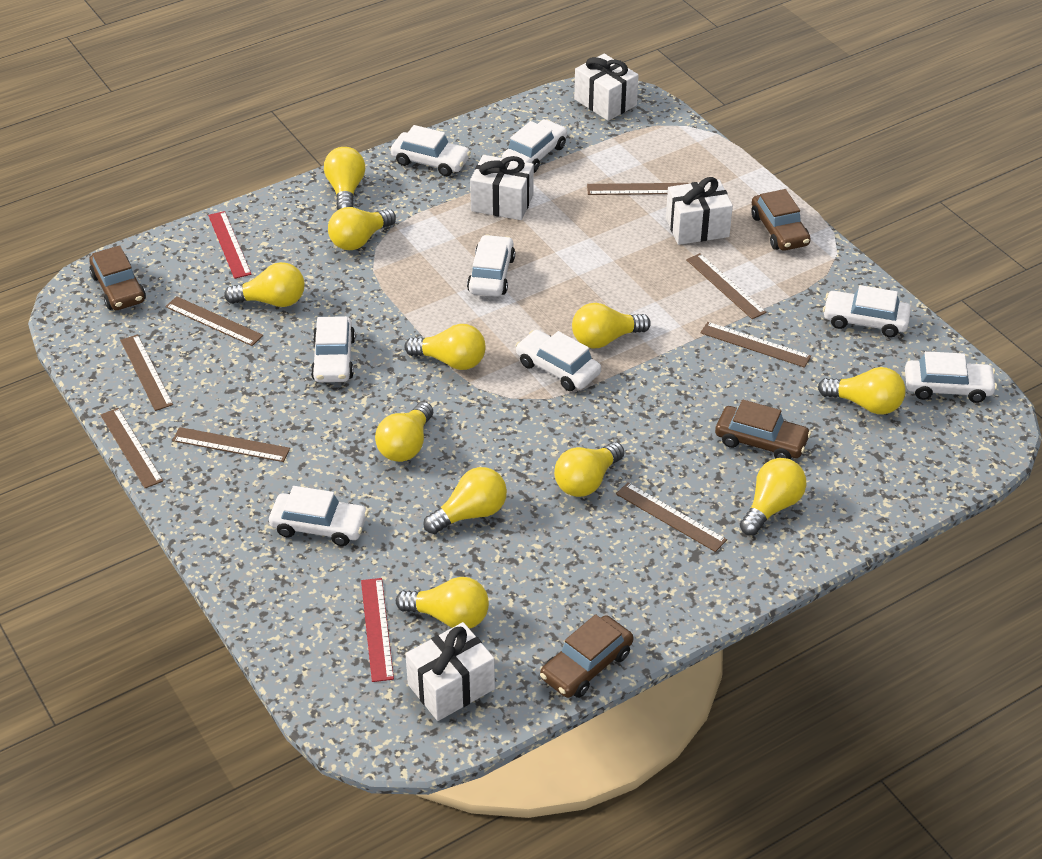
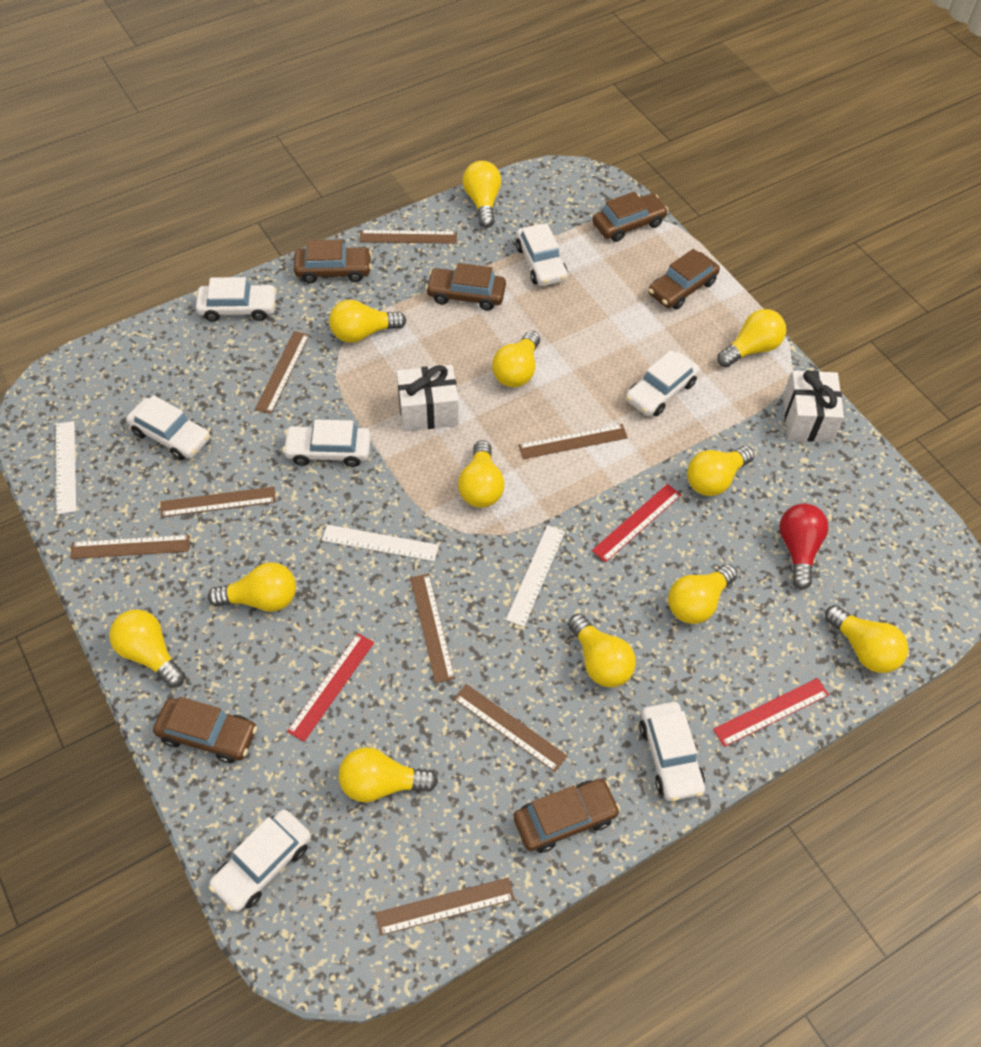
brown car: 4 -> 6
red light bulb: 0 -> 1
red ruler: 2 -> 3
white car: 8 -> 7
white gift: 4 -> 2
white ruler: 0 -> 3
yellow light bulb: 11 -> 12

